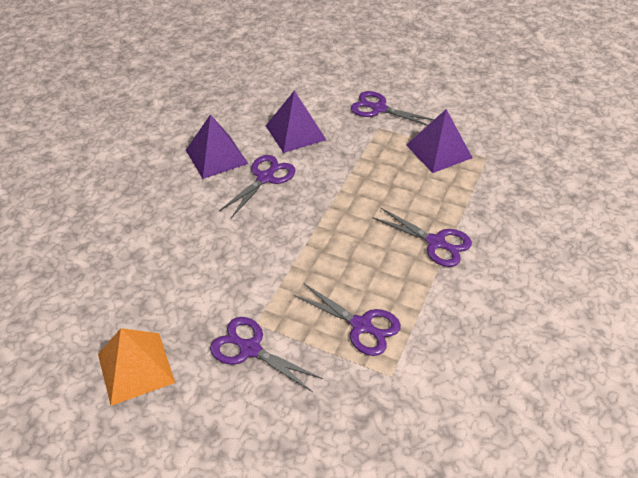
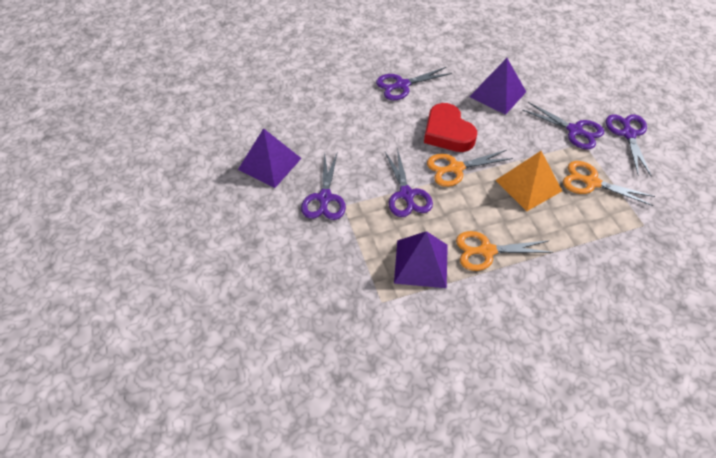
orange scissors: 0 -> 3
red heart: 0 -> 1

